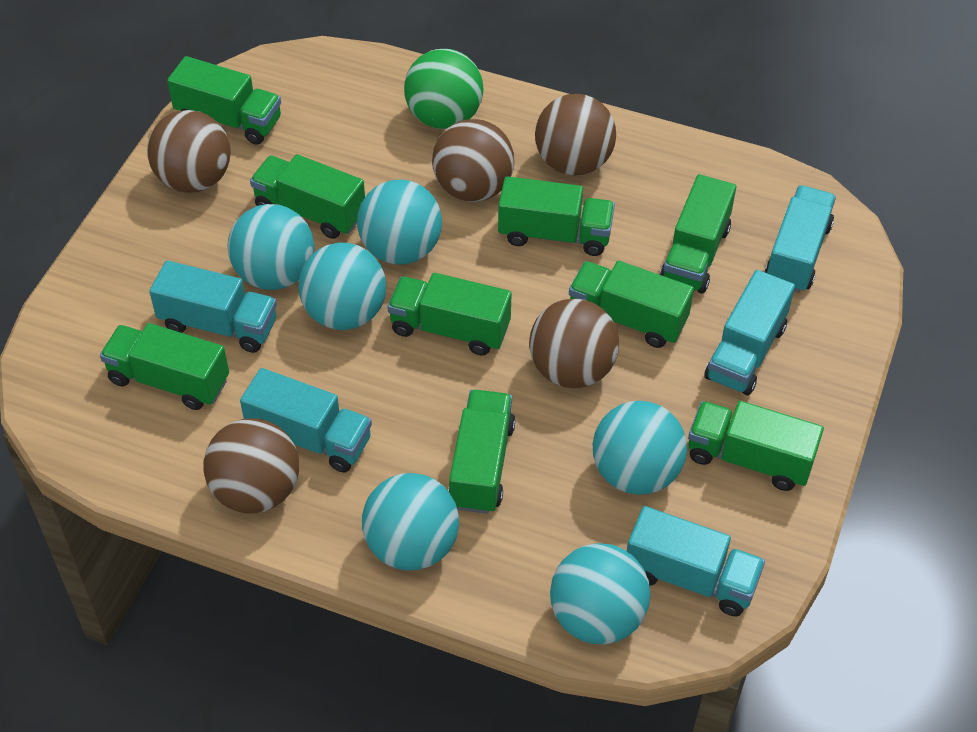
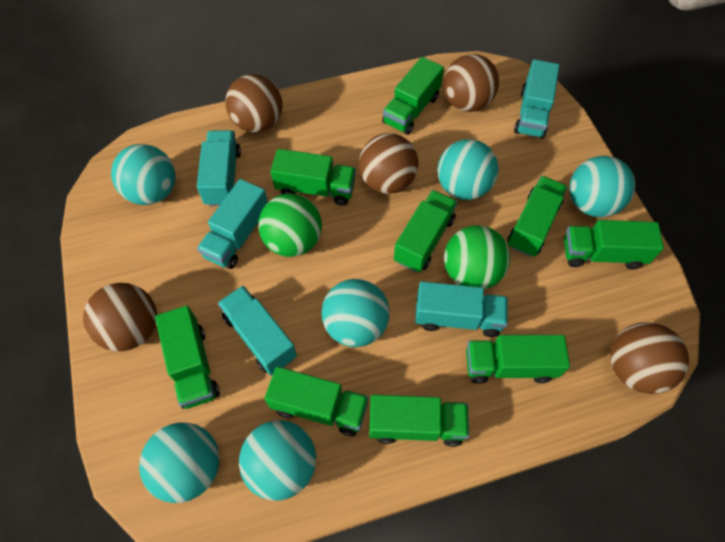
green ball: 1 -> 2

